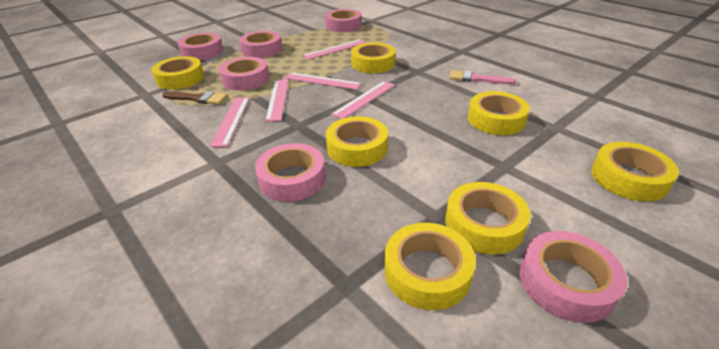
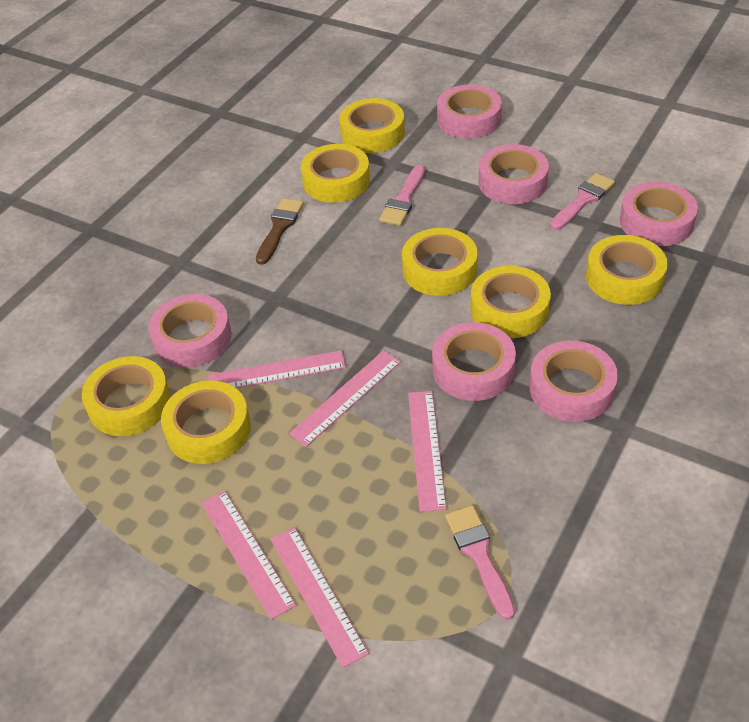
pink brush: 1 -> 3

